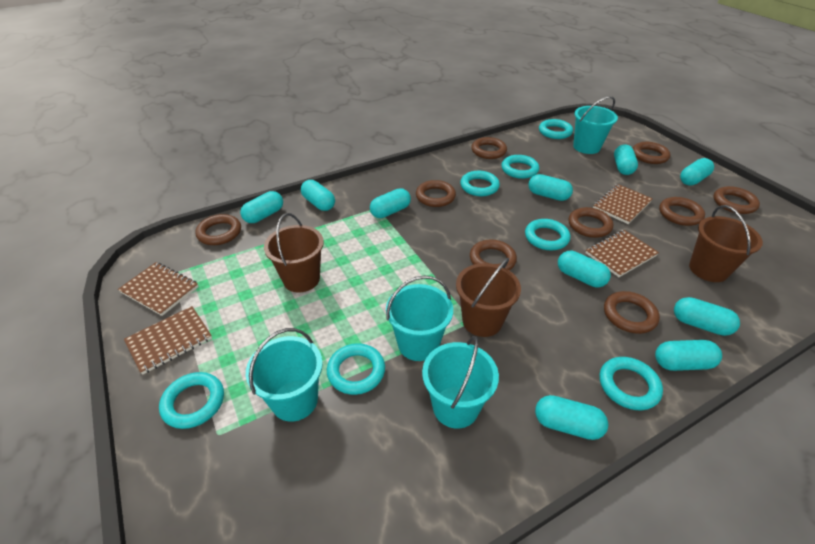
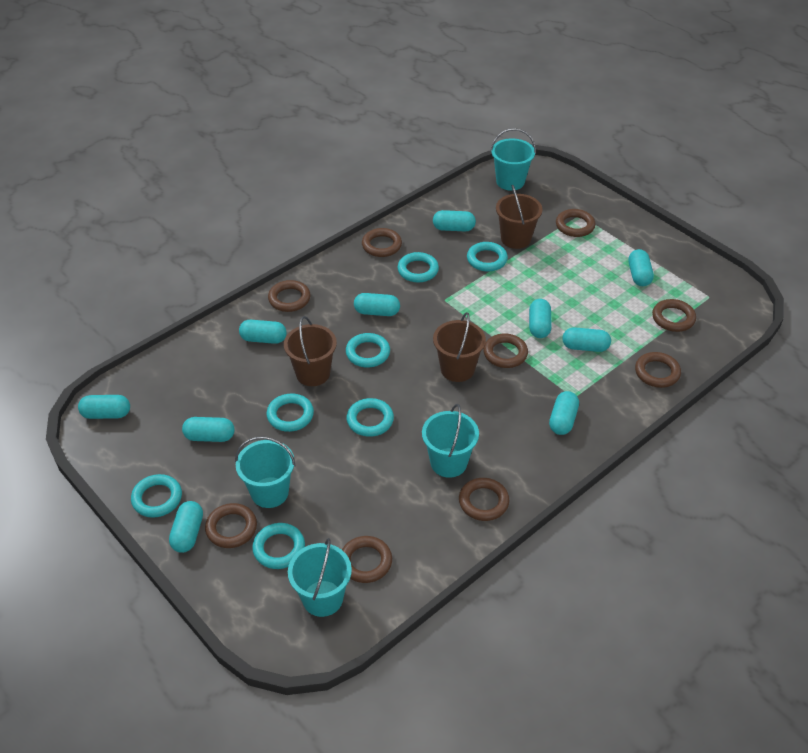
brown notebook: 4 -> 0

